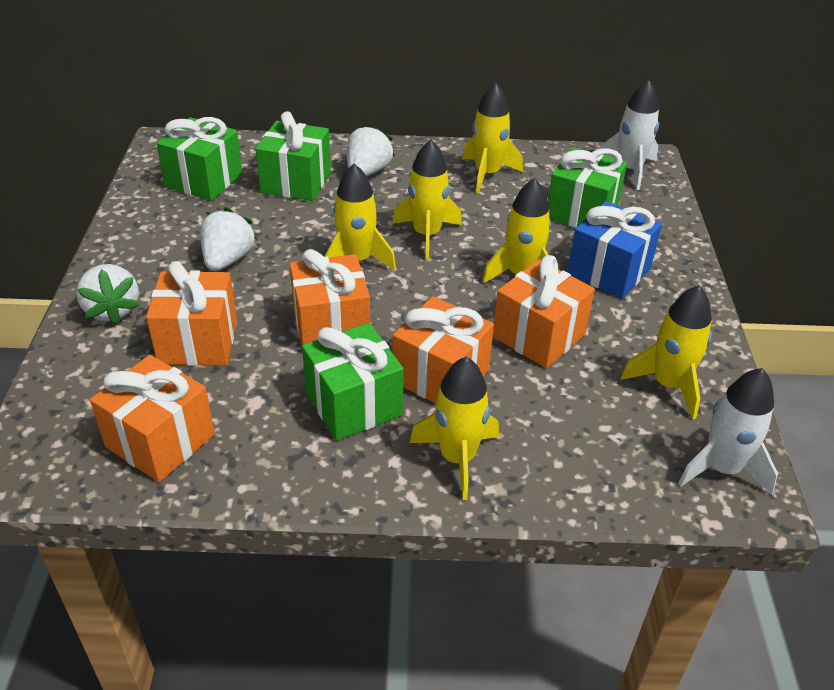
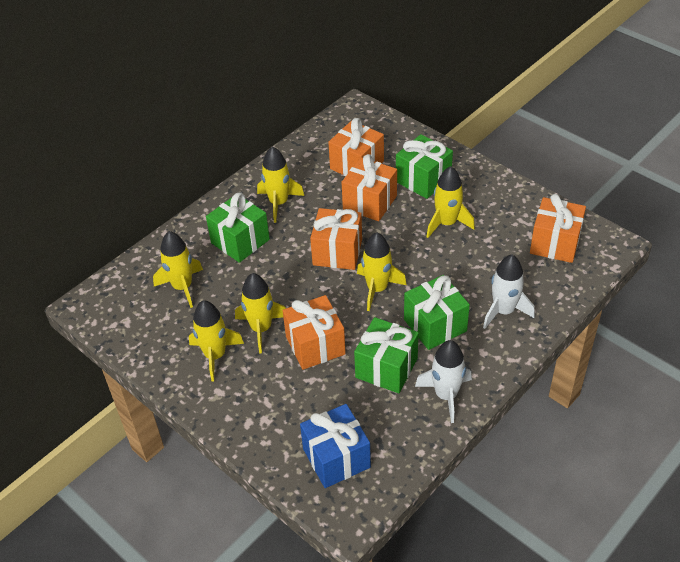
white strawberry: 3 -> 0

